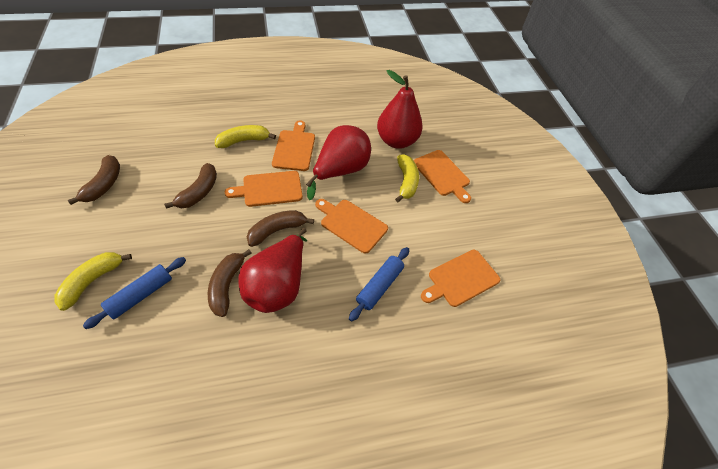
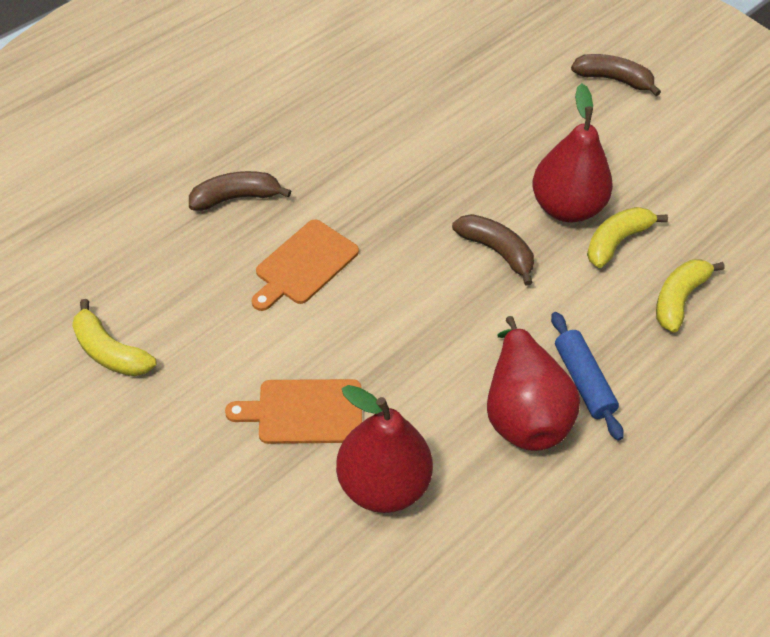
blue rolling pin: 2 -> 1
brown banana: 4 -> 3
orange cutting board: 5 -> 2

